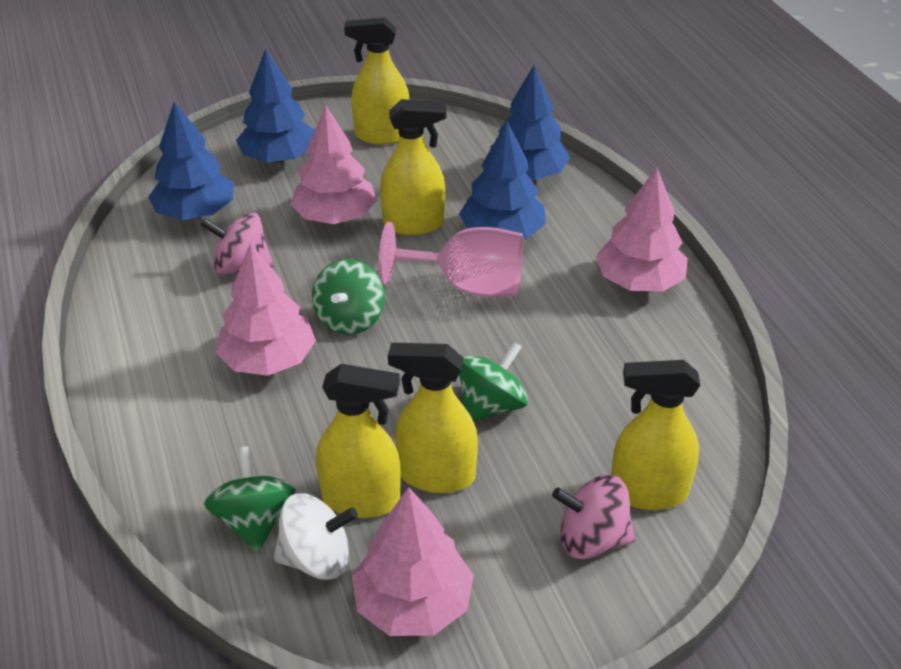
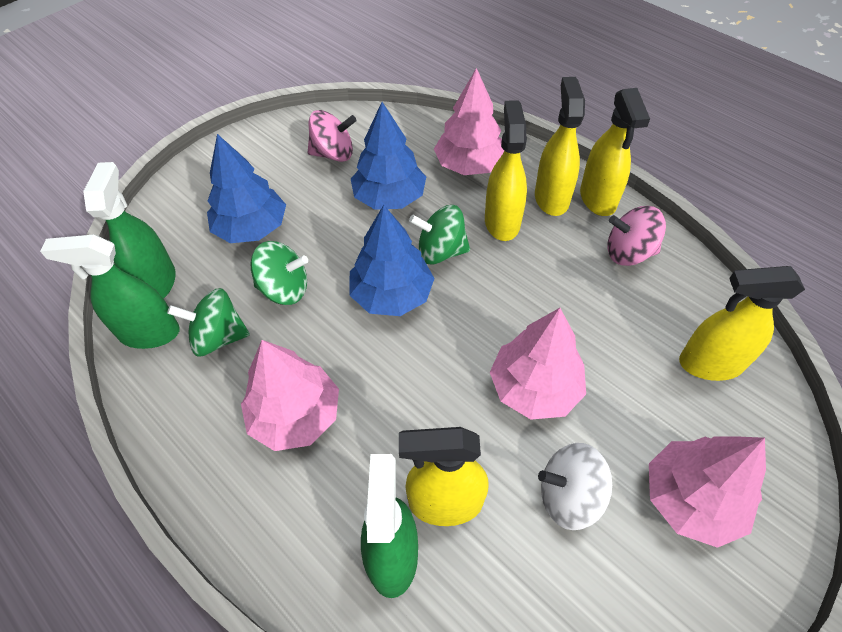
blue tree: 4 -> 3
green spray bottle: 0 -> 3
pink goblet: 1 -> 0

